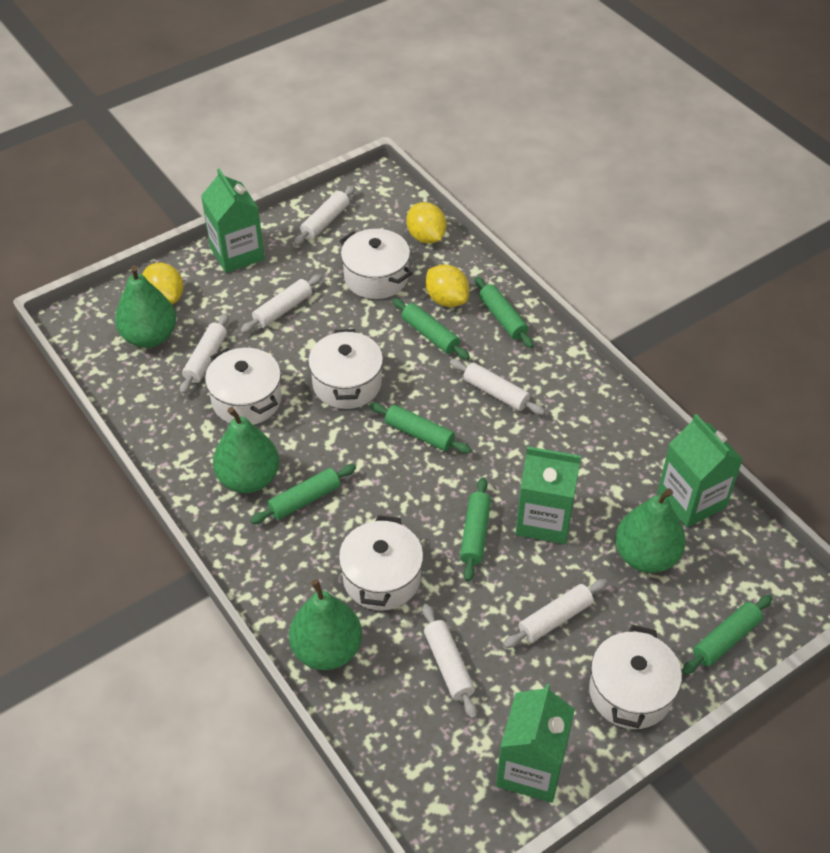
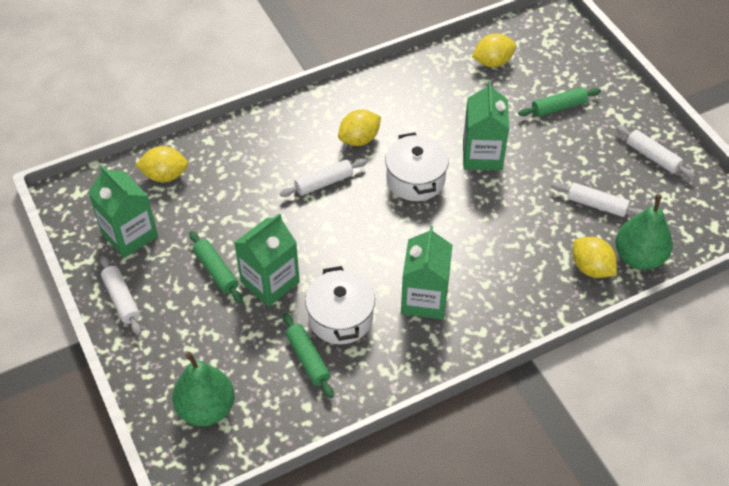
green pear: 4 -> 2
green rolling pin: 6 -> 3
white pot: 5 -> 2
white rolling pin: 6 -> 4
yellow lemon: 3 -> 4

